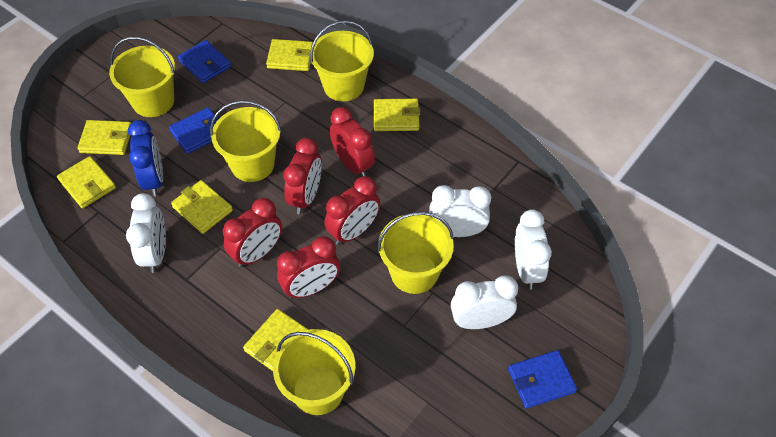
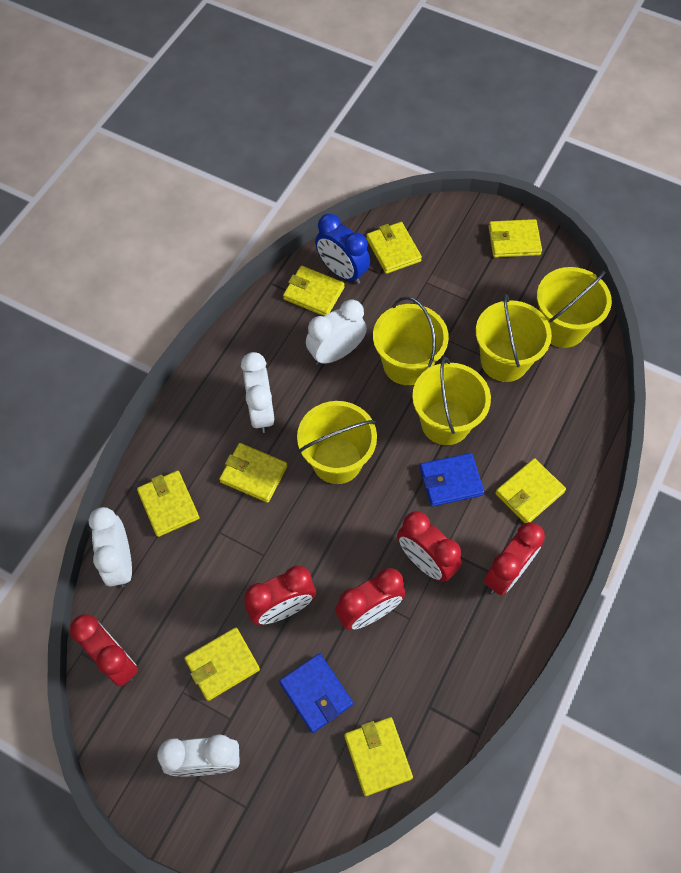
blue wallet: 3 -> 2
yellow wallet: 6 -> 8

